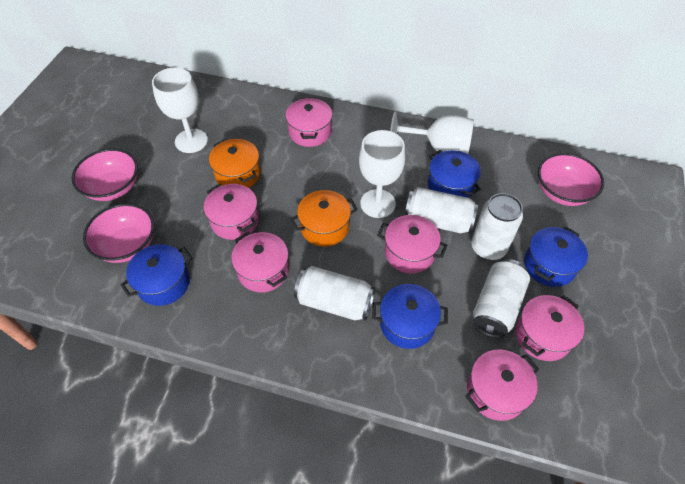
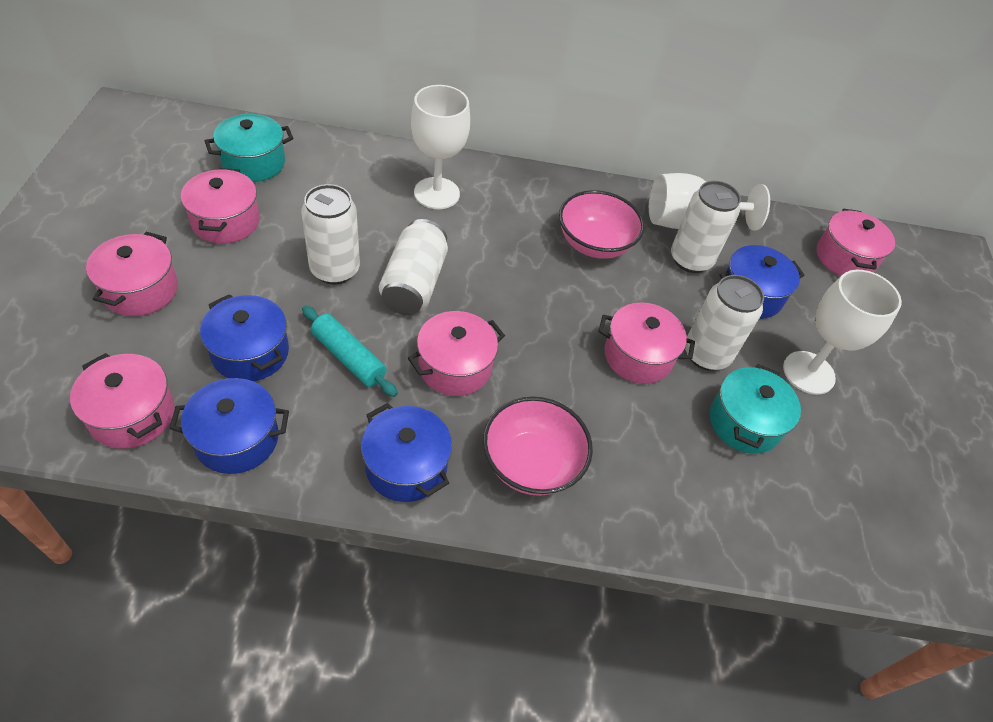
orange pot: 2 -> 0
pink bowl: 3 -> 2
turquoise pot: 0 -> 2
turquoise rolling pin: 0 -> 1

